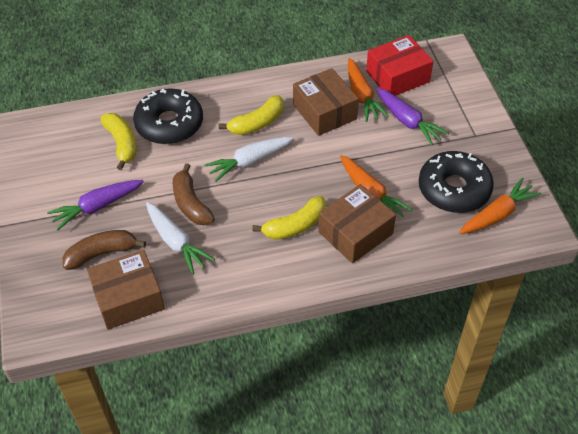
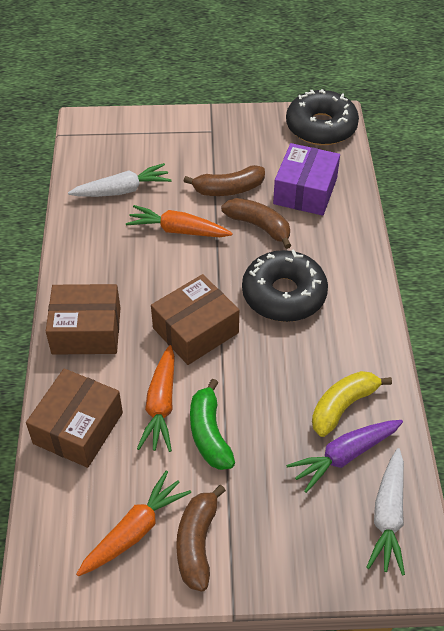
brown banana: 2 -> 3
green banana: 0 -> 1
purple box: 0 -> 1
purple carrot: 2 -> 1
red box: 1 -> 0
yellow banana: 3 -> 1

